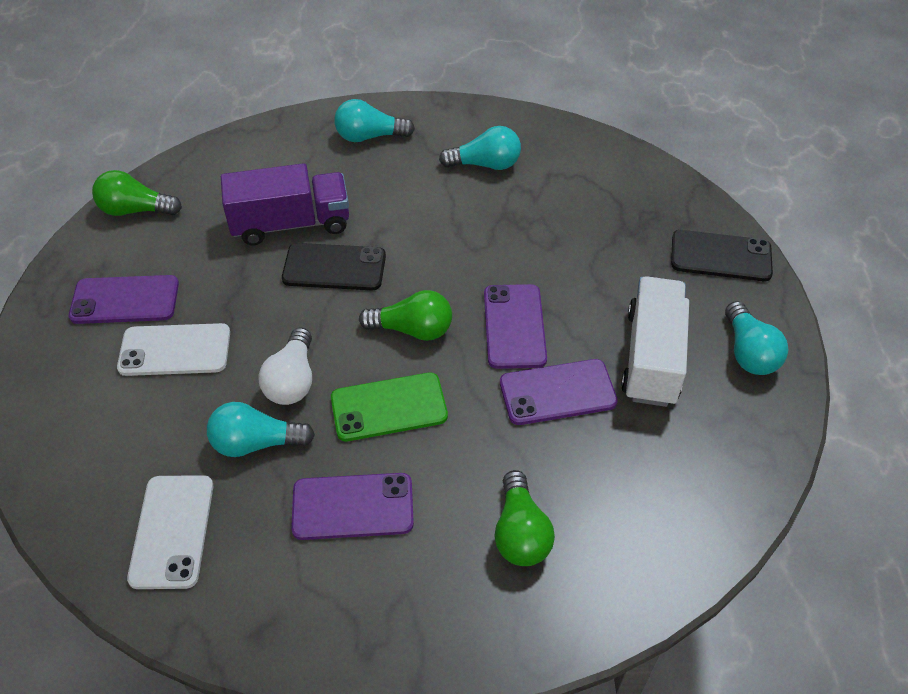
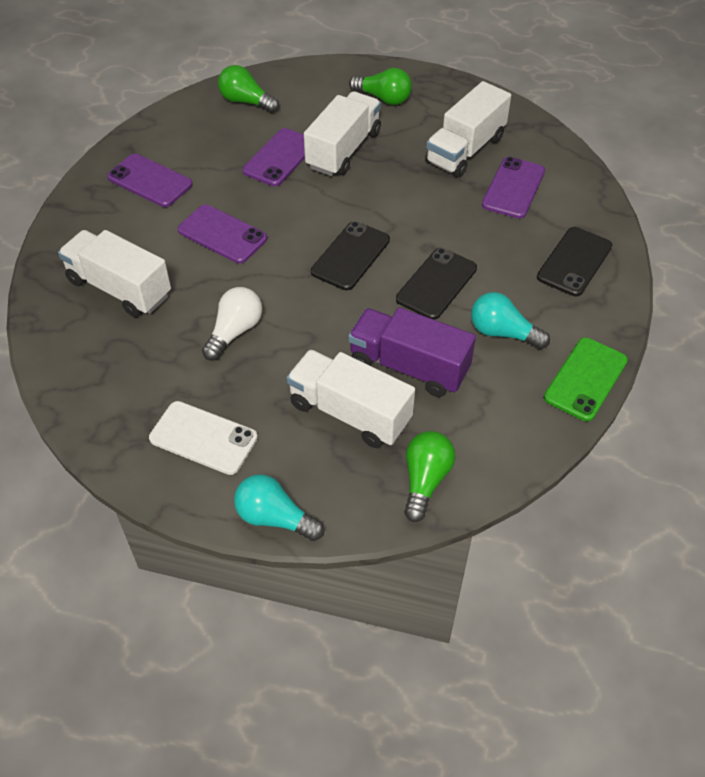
black phone: 2 -> 3
turquoise light bulb: 4 -> 2
white phone: 2 -> 1
white truck: 1 -> 4

